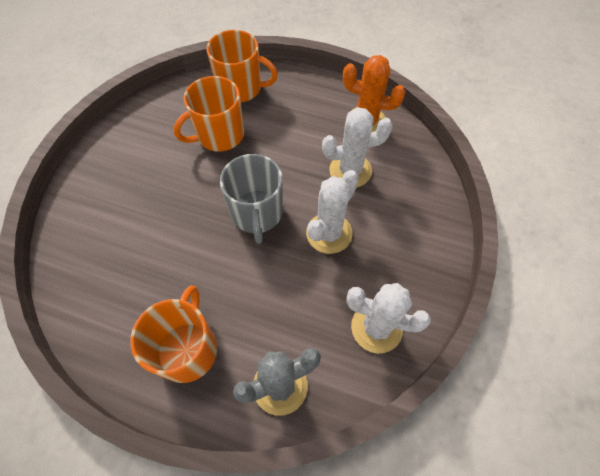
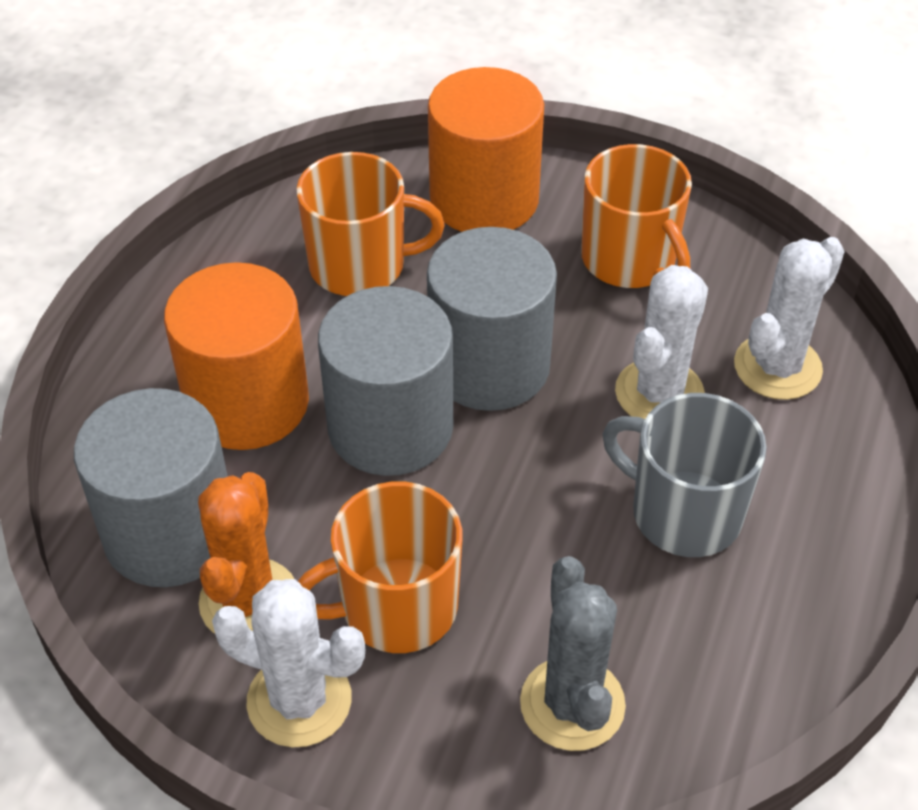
grey cylinder: 0 -> 3
orange cylinder: 0 -> 2

